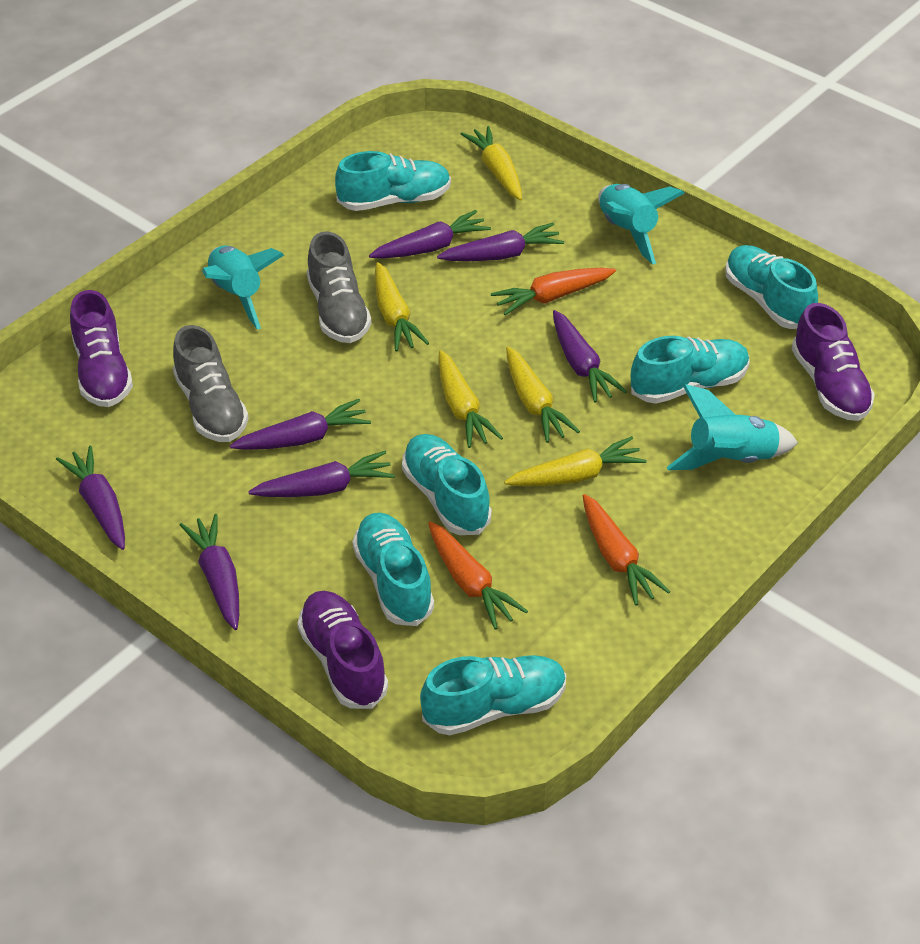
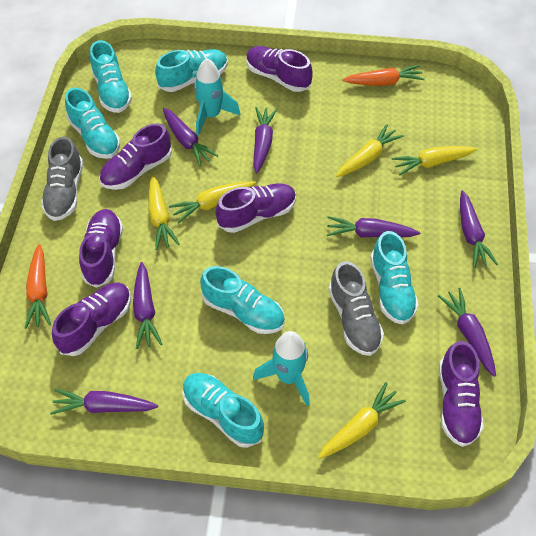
orange carrot: 3 -> 2
purple shoe: 3 -> 6
turquoise rocket: 3 -> 2

